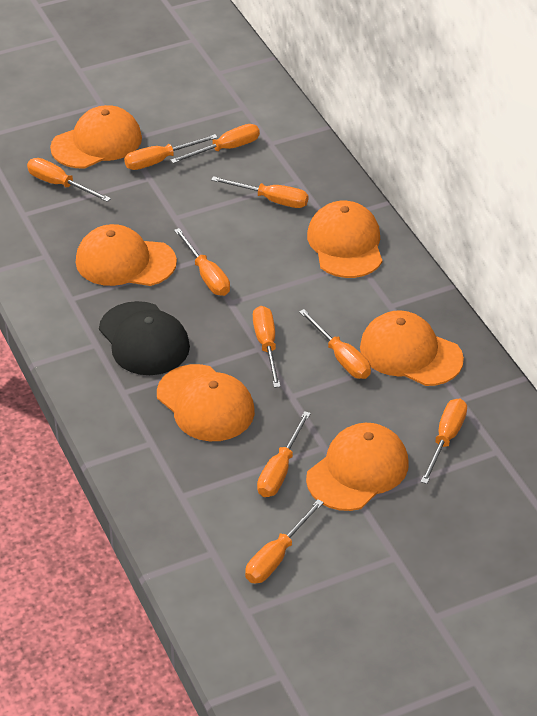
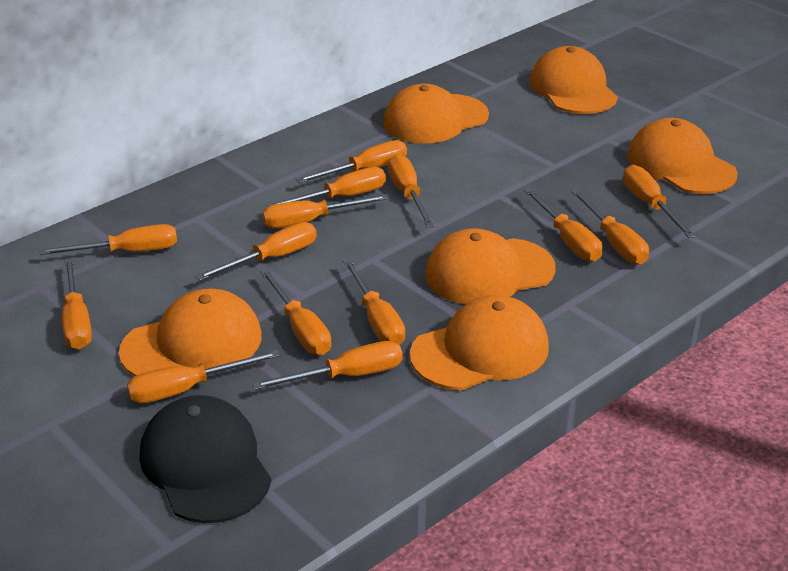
orange screwdriver: 10 -> 14

